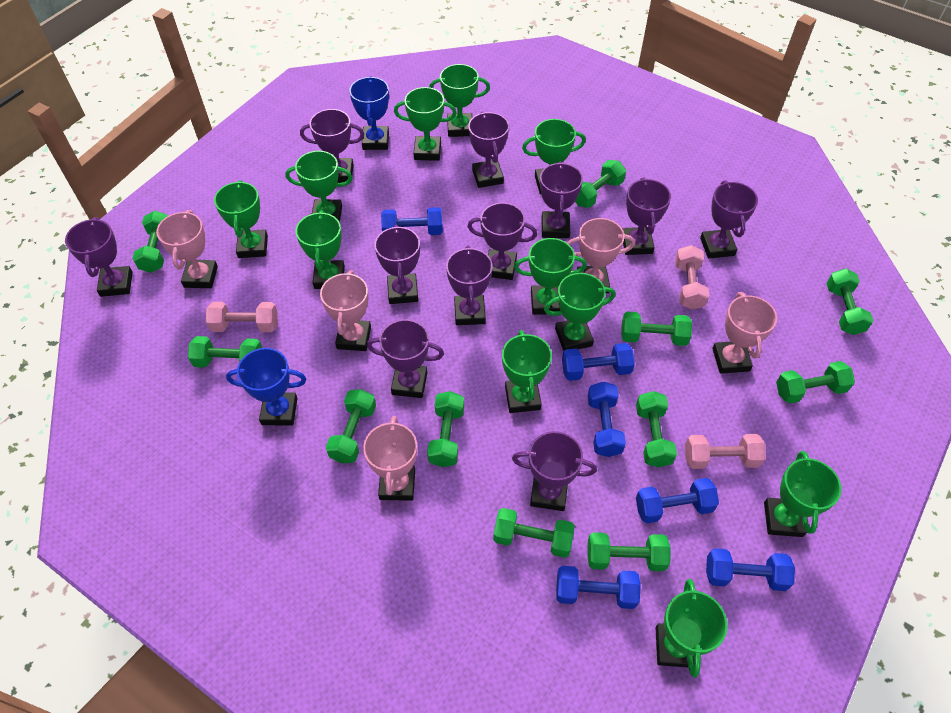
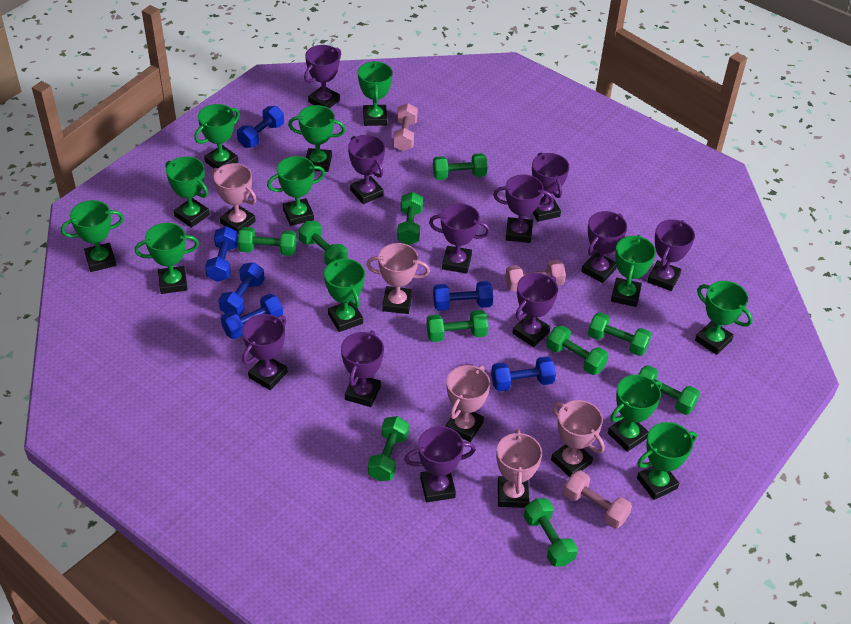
blue trophy: 2 -> 0
green dumbbell: 11 -> 10
green trophy: 11 -> 12

